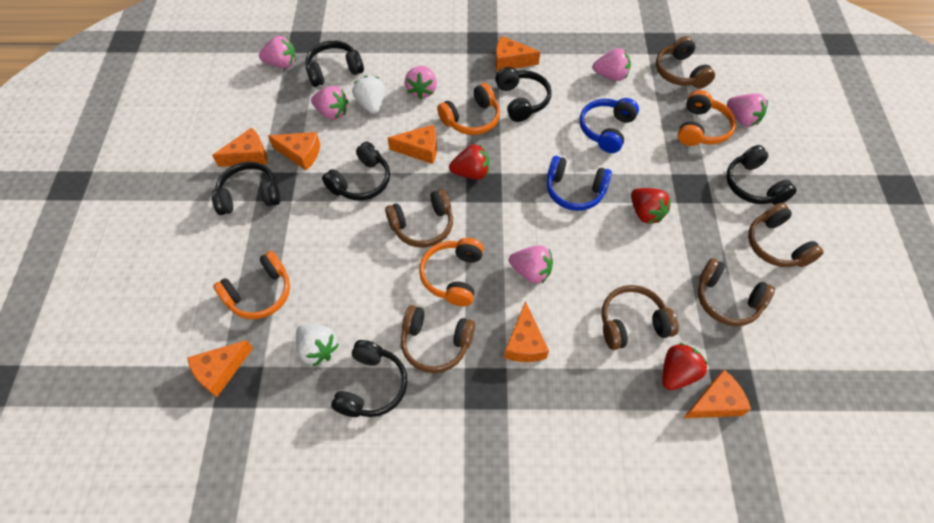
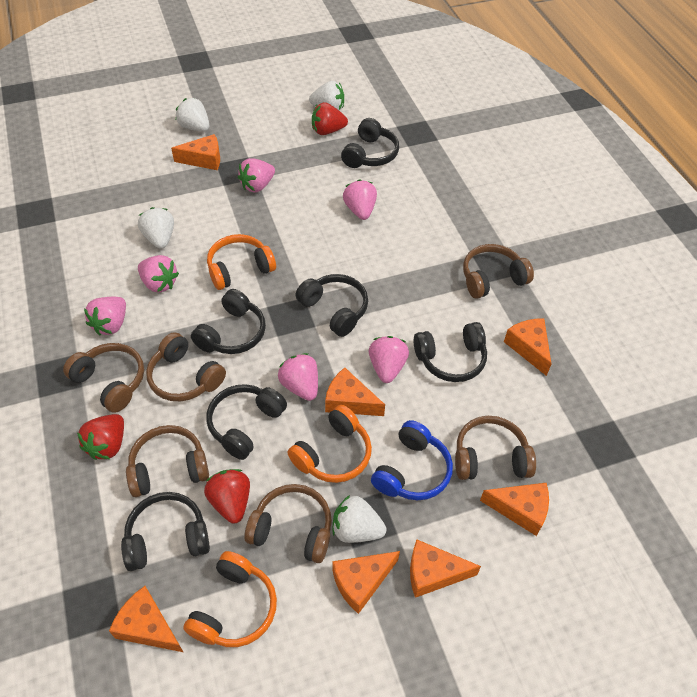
blue headphones: 2 -> 1
orange headphones: 4 -> 3
white strawberry: 2 -> 4

